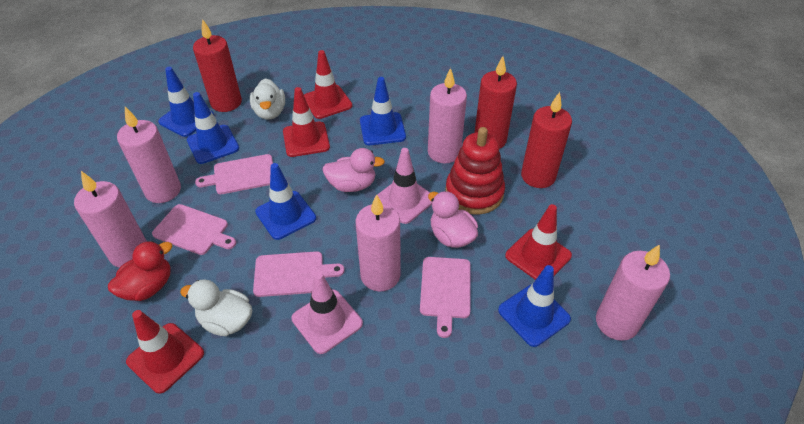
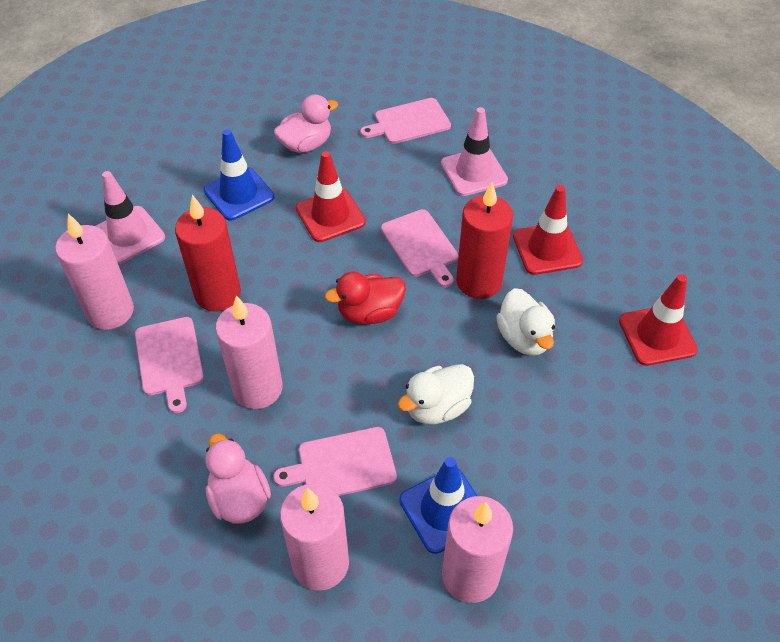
blue traffic cone: 5 -> 2
pink candle: 5 -> 4
red candle: 3 -> 2
red stacking toy: 1 -> 0
red traffic cone: 4 -> 3

